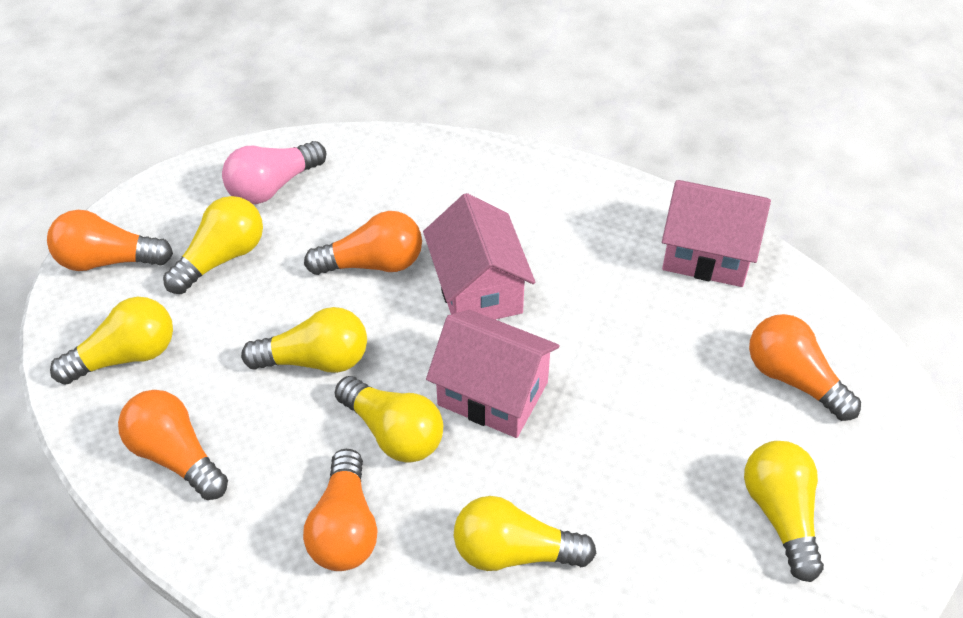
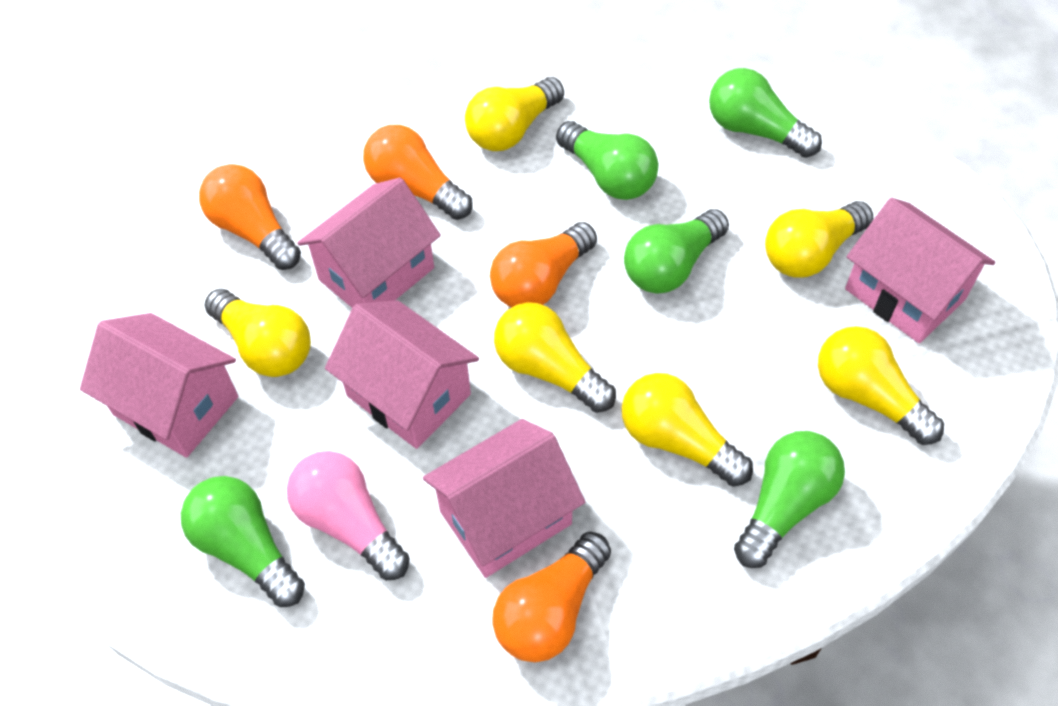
green light bulb: 0 -> 5
orange light bulb: 5 -> 4
pink house: 3 -> 5

